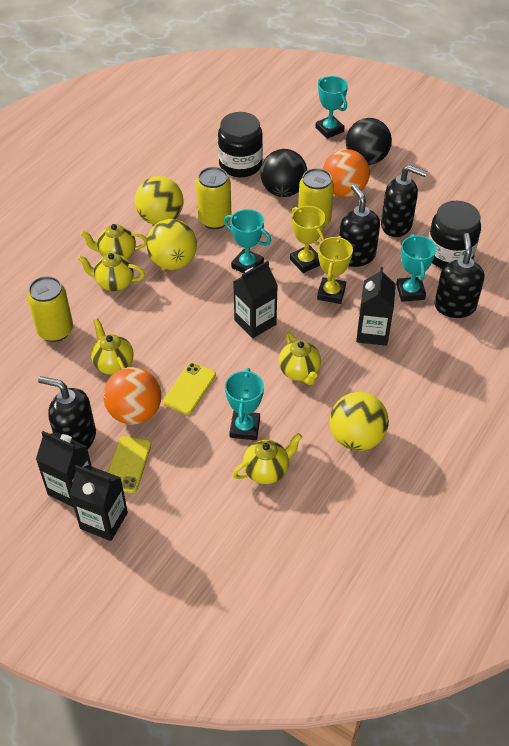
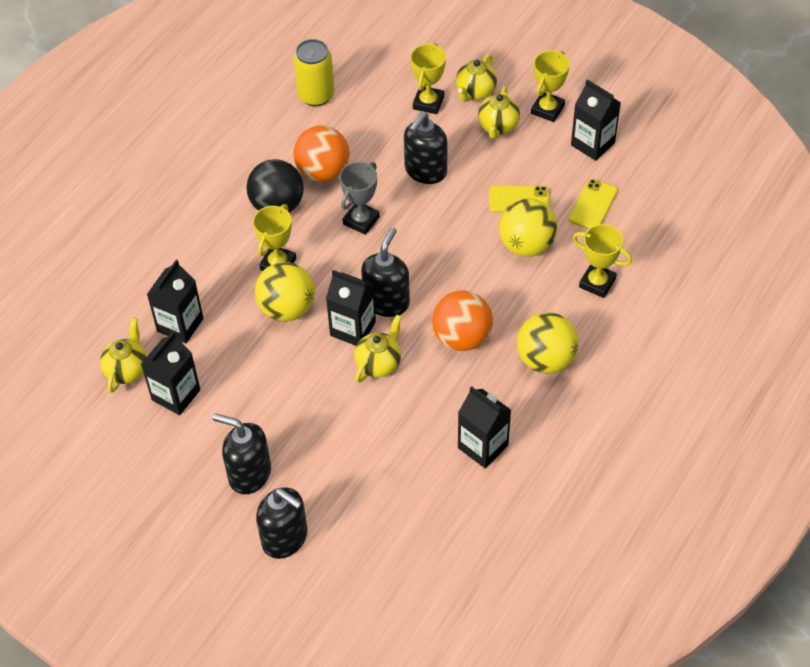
black ball: 2 -> 1
black carton: 4 -> 5
black jar: 2 -> 0
grey trophy: 0 -> 1
turquoise trophy: 4 -> 0
yellow can: 3 -> 1
yellow teapot: 5 -> 4
yellow trophy: 2 -> 4

